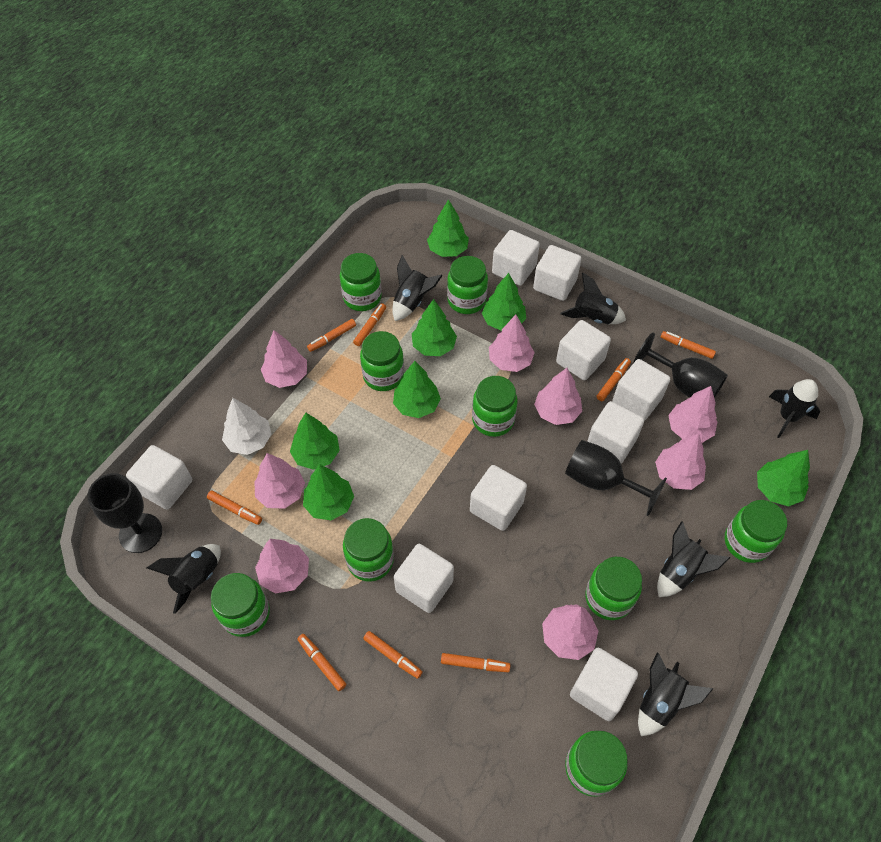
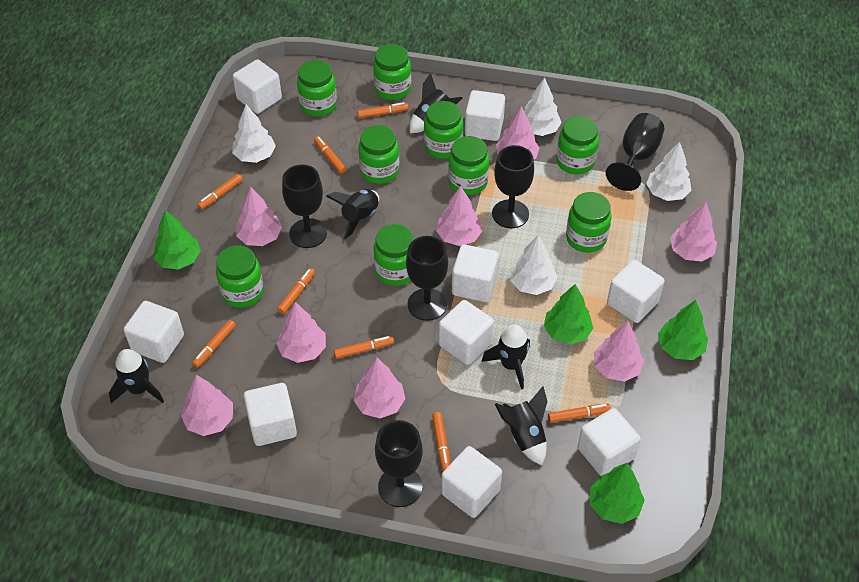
black goblet: 3 -> 5
black rocket: 6 -> 5
green tree: 7 -> 4
white tree: 1 -> 4

